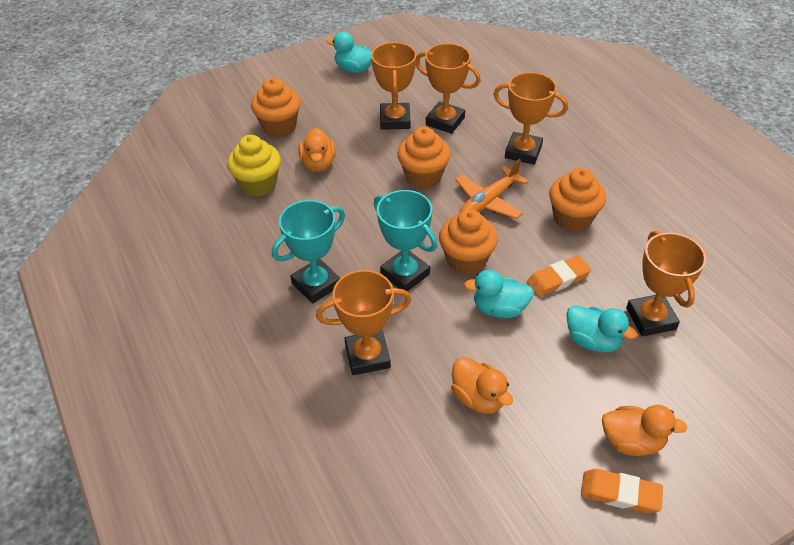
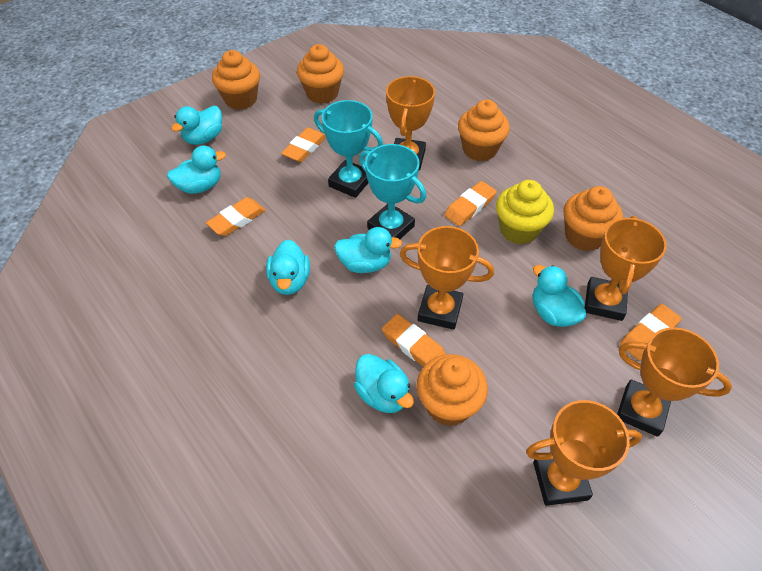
orange cupcake: 4 -> 5
orange duck: 3 -> 0
orange eraser: 2 -> 5
orange plane: 1 -> 0
turquoise duck: 3 -> 6

